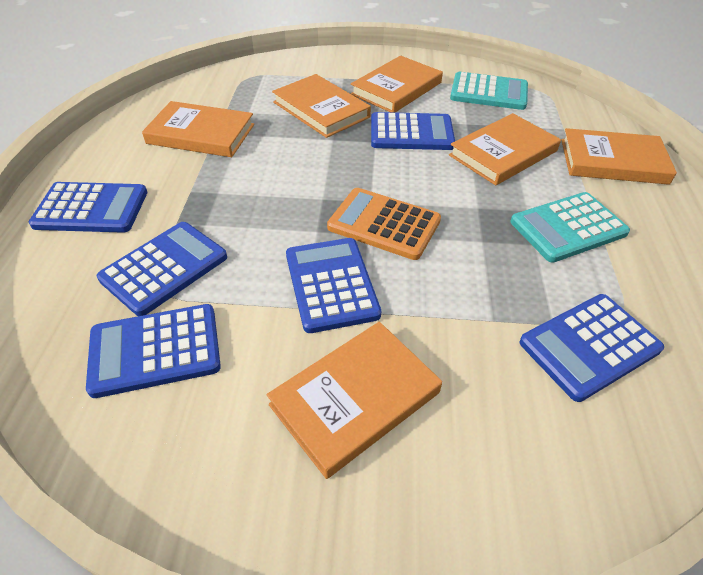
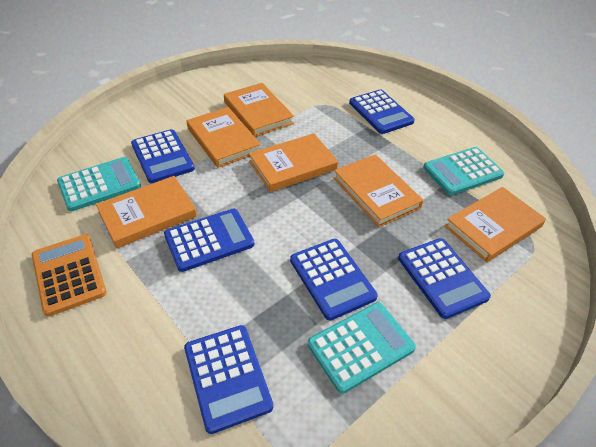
turquoise calculator: 2 -> 3

